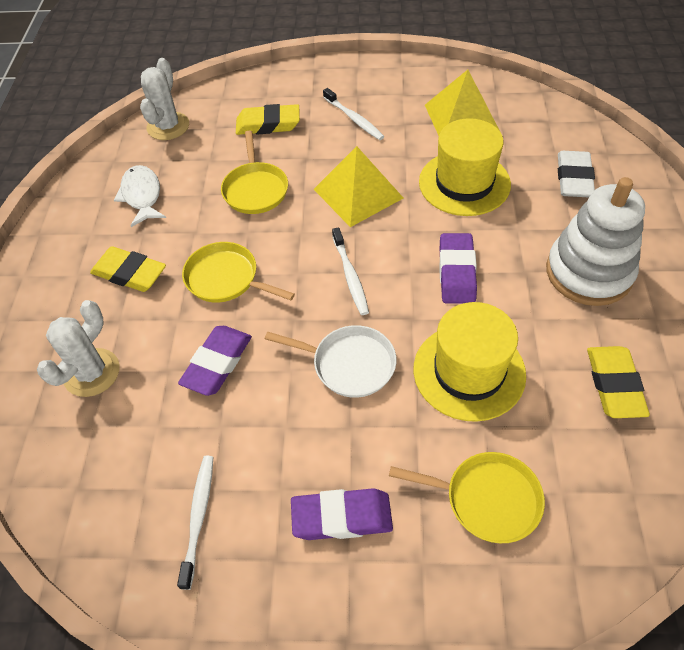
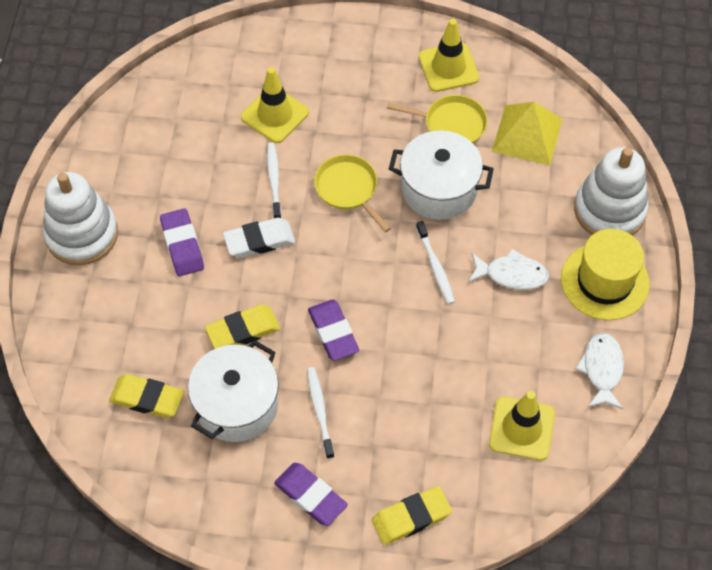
white cactus: 2 -> 0
white fish: 1 -> 2
white pan: 1 -> 0
white pot: 0 -> 2
white stacking toy: 1 -> 2
yellow hat: 2 -> 1
yellow pan: 3 -> 2
yellow pyramid: 2 -> 1
yellow traffic cone: 0 -> 3

